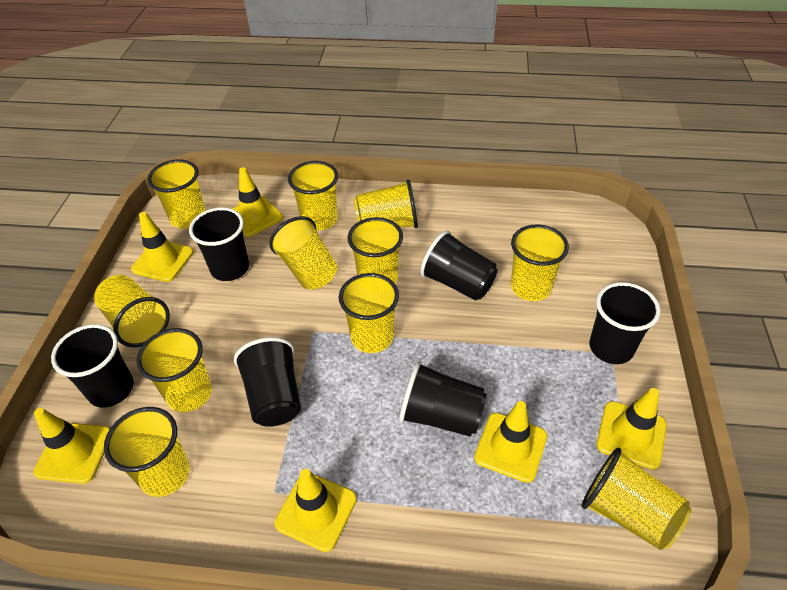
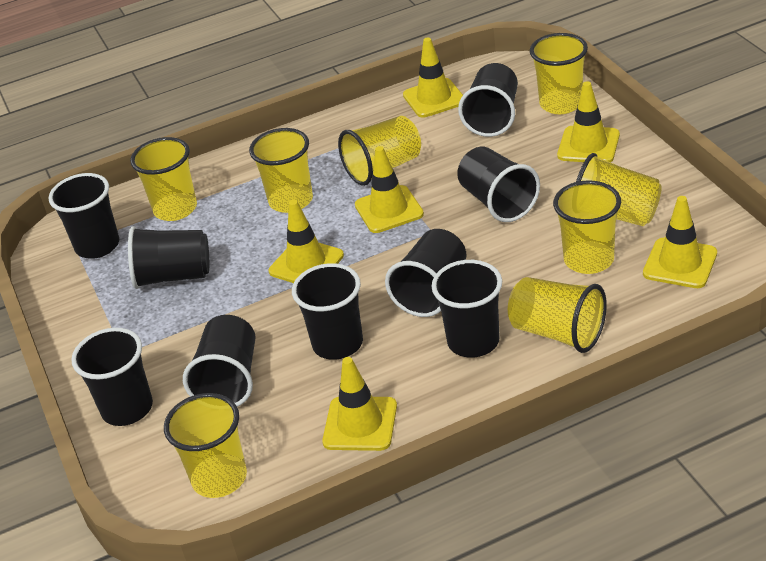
black cup: 6 -> 9
yellow cup: 11 -> 8

